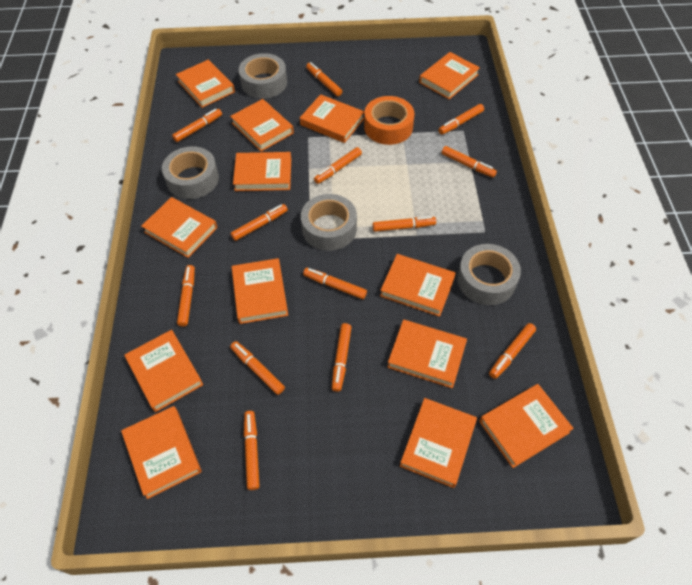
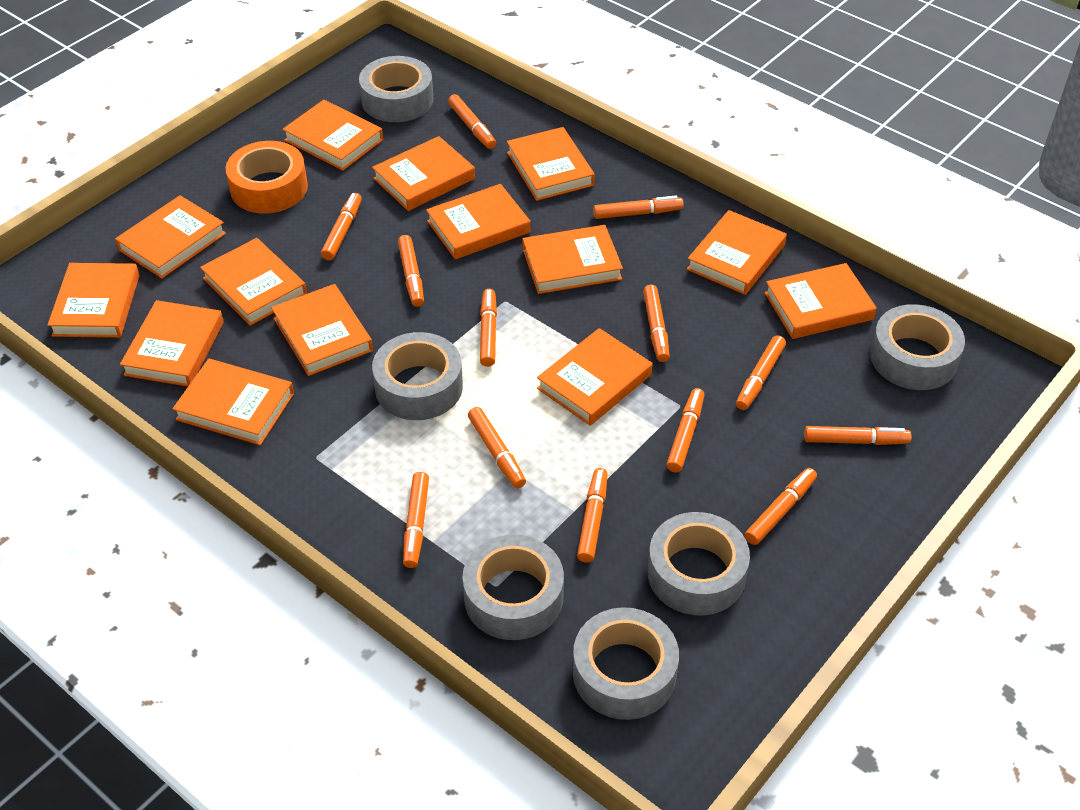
grey tape: 4 -> 6
orange book: 13 -> 14

